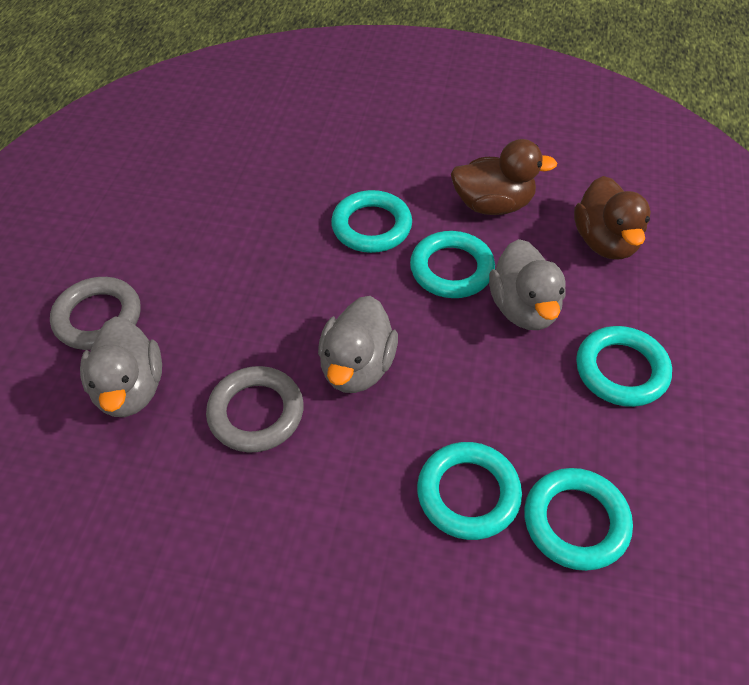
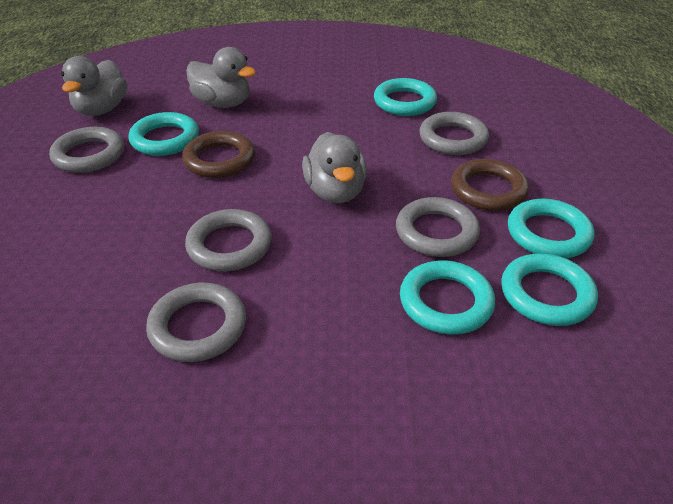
brown duck: 2 -> 0
brown ring: 0 -> 2
grey ring: 2 -> 5

